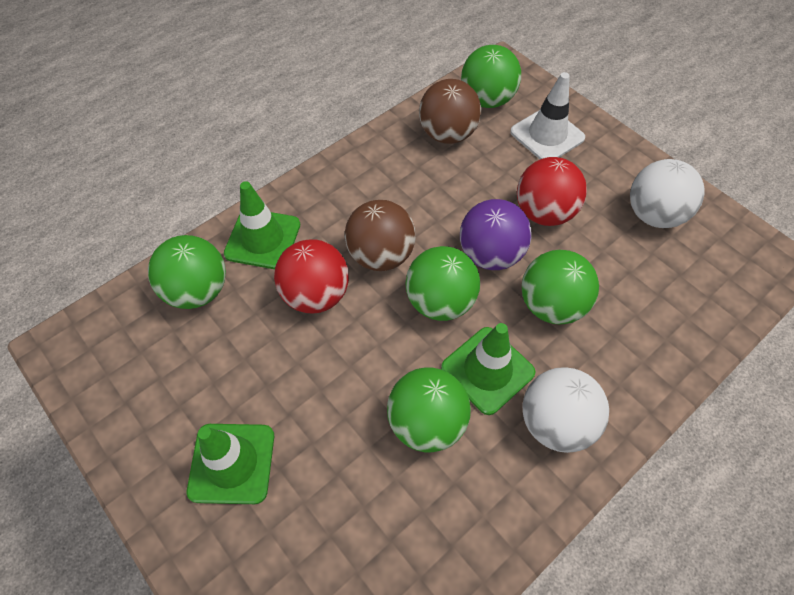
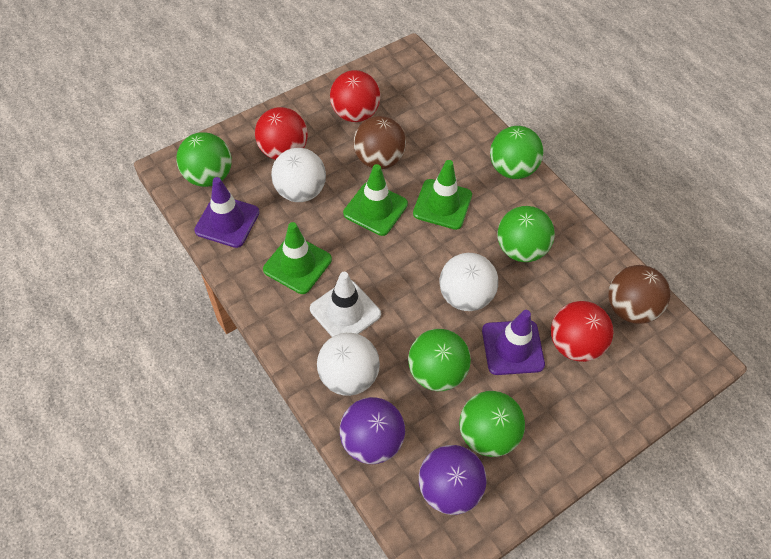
purple ball: 1 -> 2
purple traffic cone: 0 -> 2
red ball: 2 -> 3
white ball: 2 -> 3

